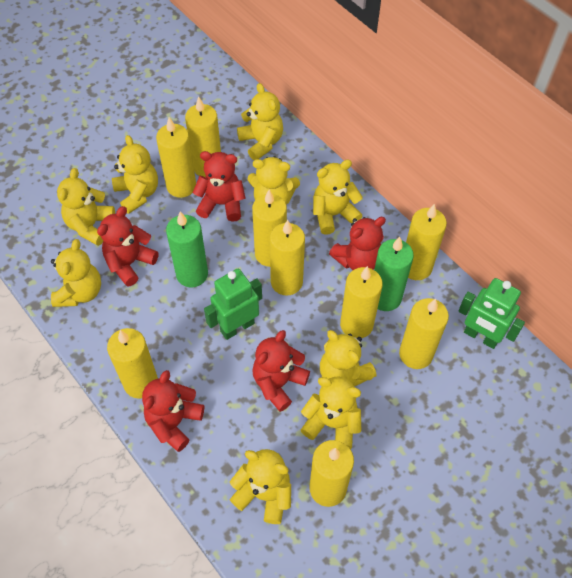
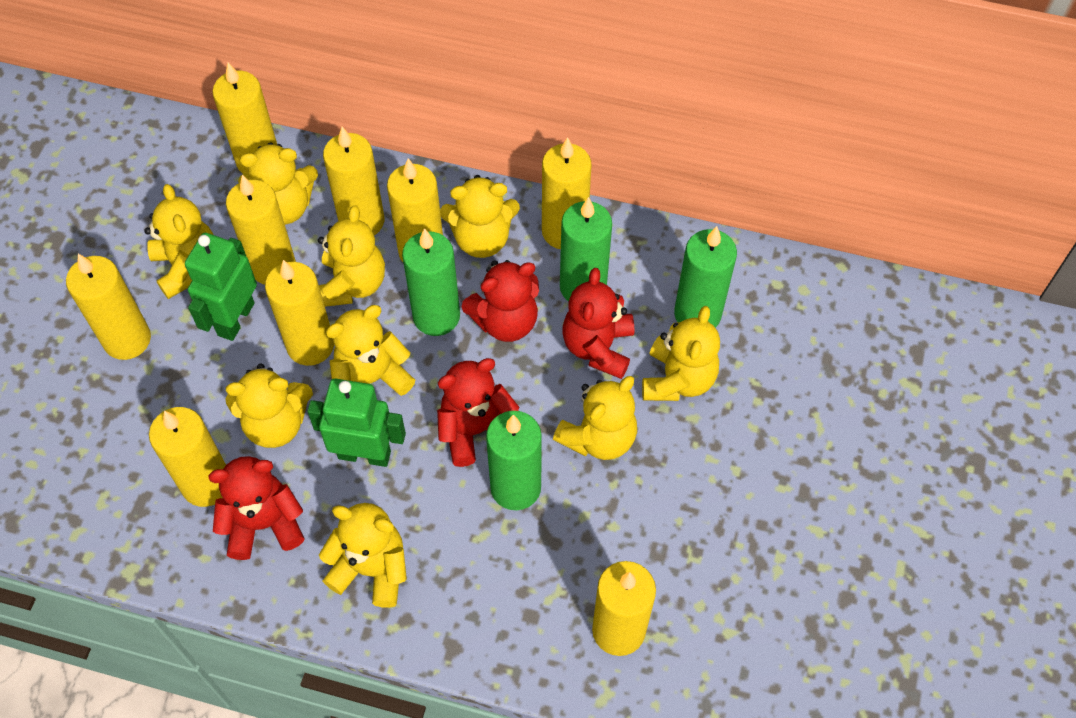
green candle: 2 -> 4
red teddy bear: 5 -> 4

